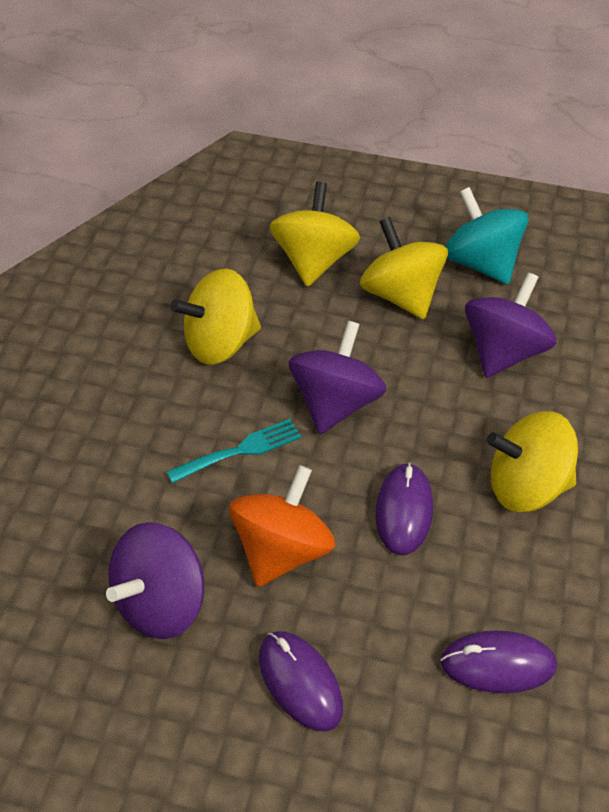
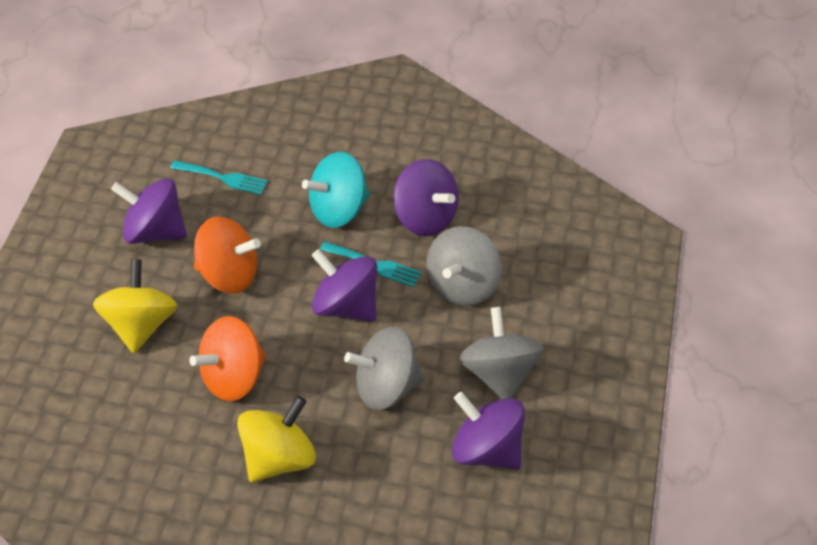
grey spinning top: 0 -> 3
orange spinning top: 1 -> 2
purple mouse: 3 -> 0
purple spinning top: 3 -> 4
turquoise fork: 1 -> 2
yellow spinning top: 4 -> 2

